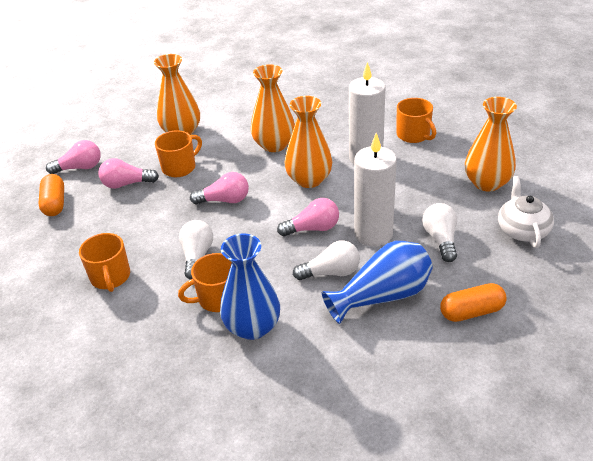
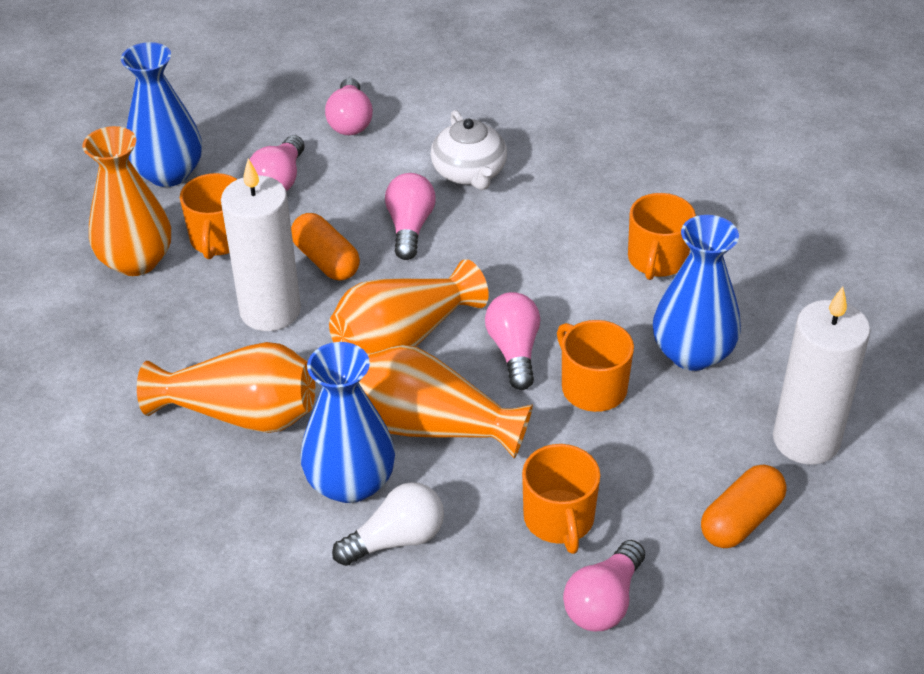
blue vase: 2 -> 3
pink light bulb: 4 -> 5
white light bulb: 3 -> 1

